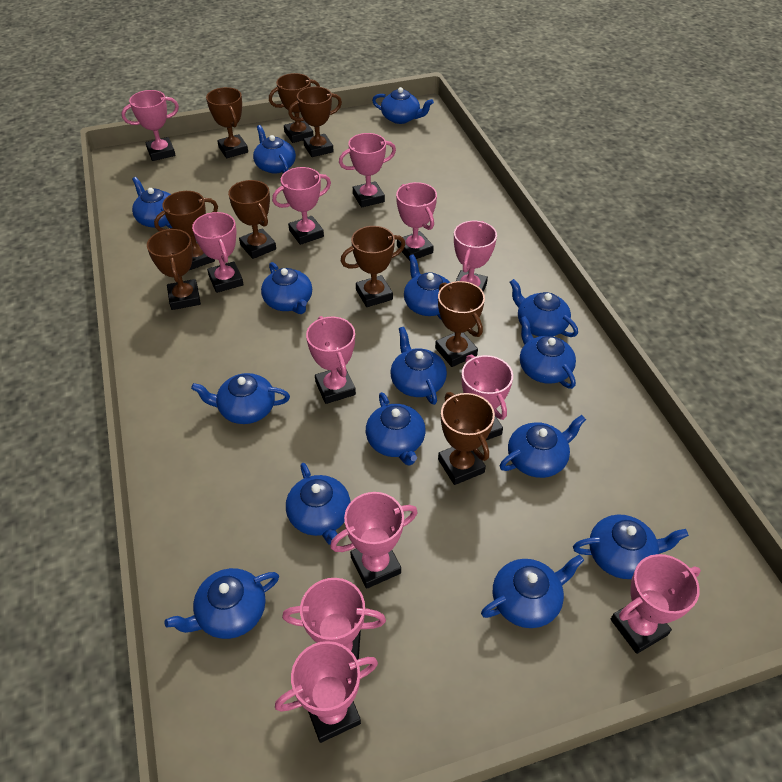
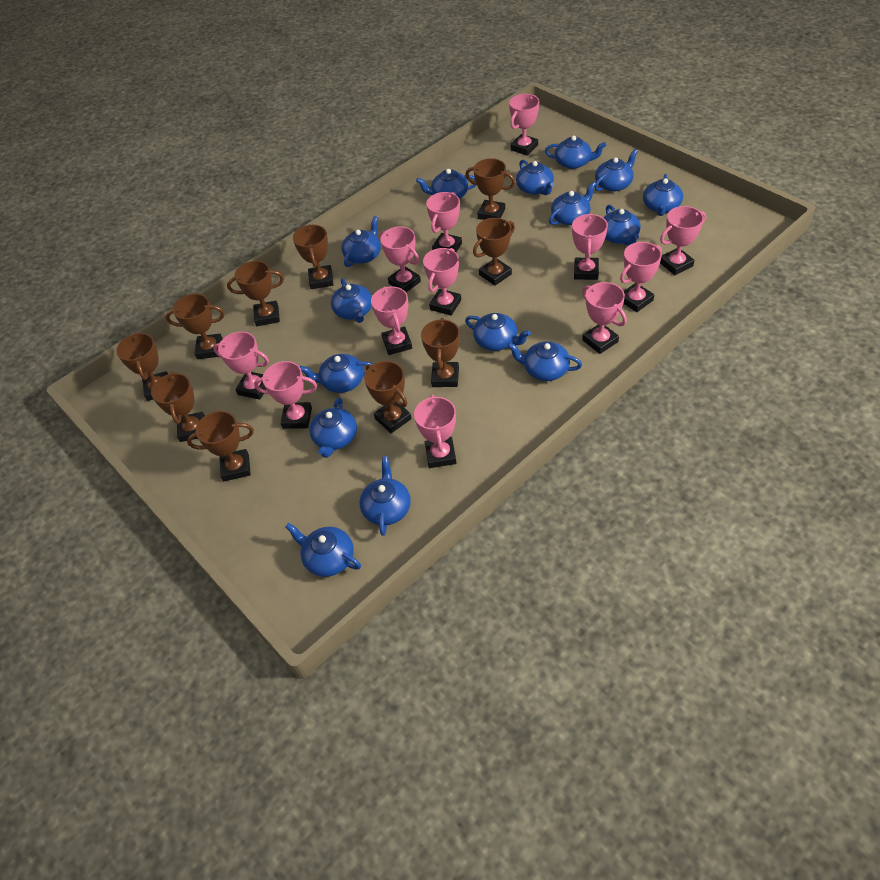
brown trophy: 9 -> 10

